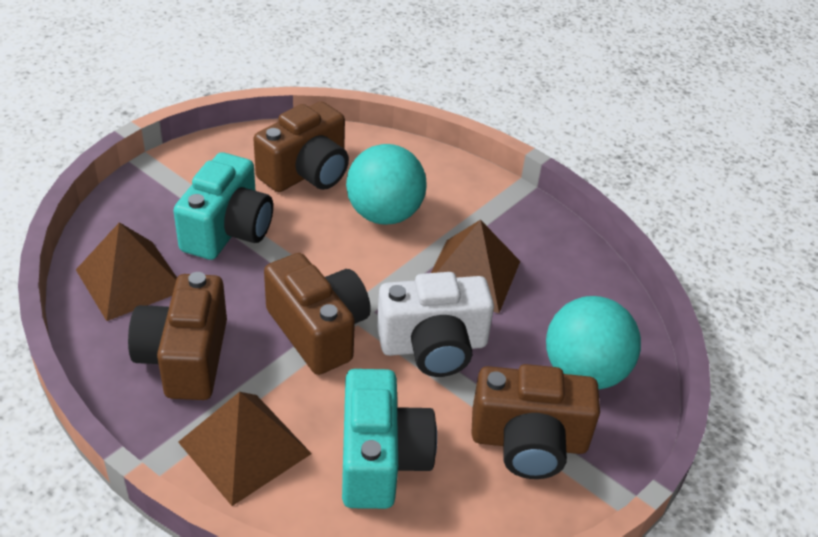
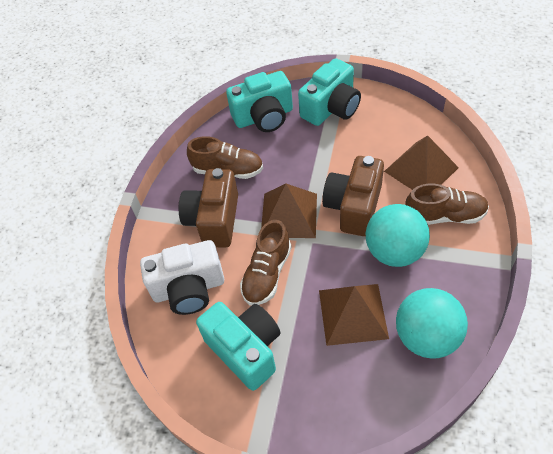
brown camera: 4 -> 2
brown shoe: 0 -> 3
turquoise camera: 2 -> 3

